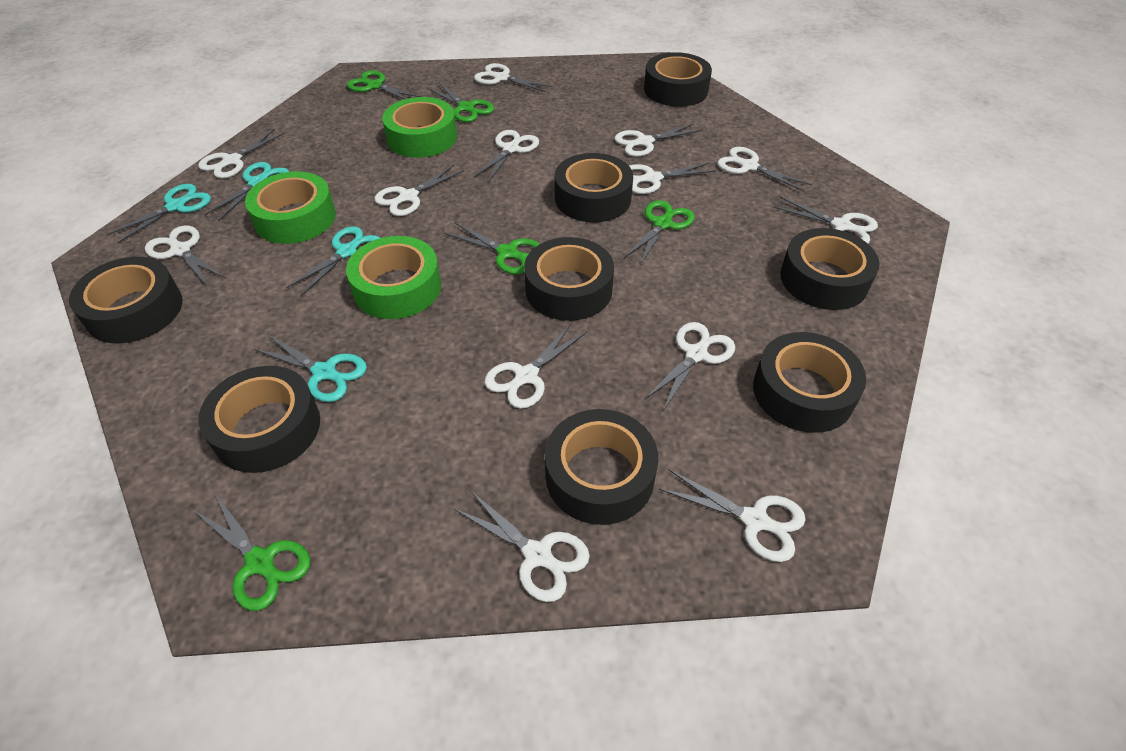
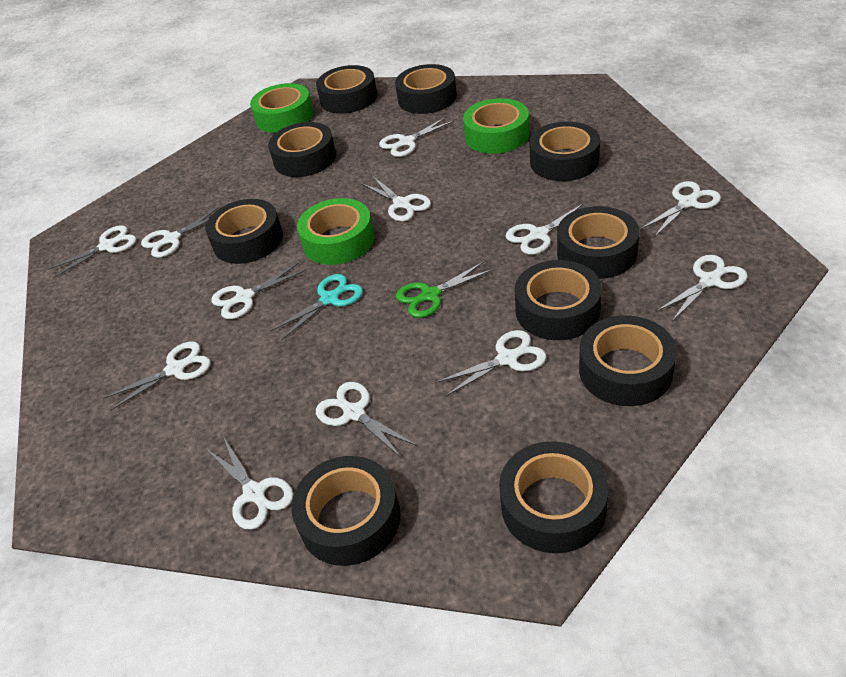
black tape: 8 -> 10
green scissors: 5 -> 1
turquoise scissors: 4 -> 1
white scissors: 13 -> 12

